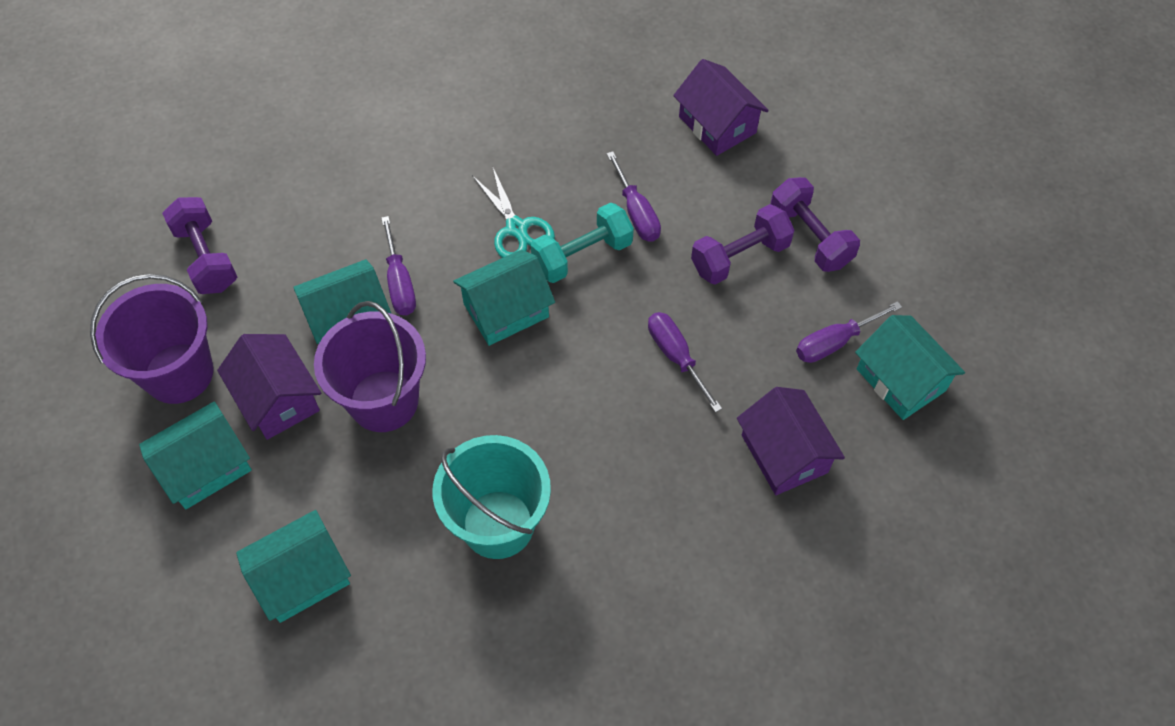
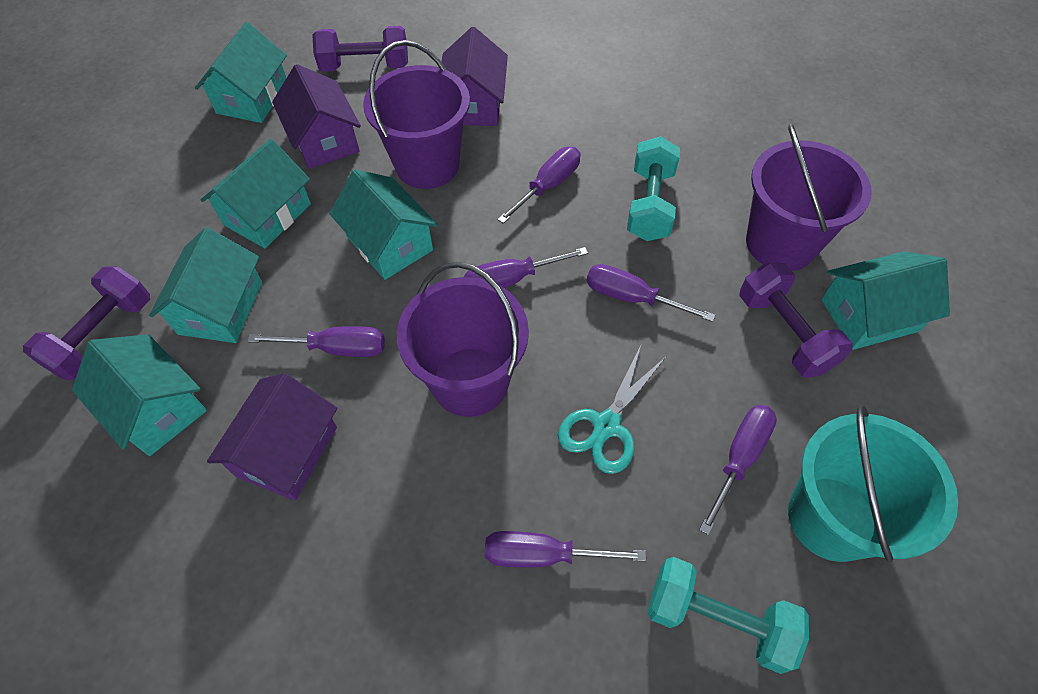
purple bucket: 2 -> 3
purple screwdriver: 4 -> 6
turquoise dumbbell: 1 -> 2
turquoise house: 5 -> 6

